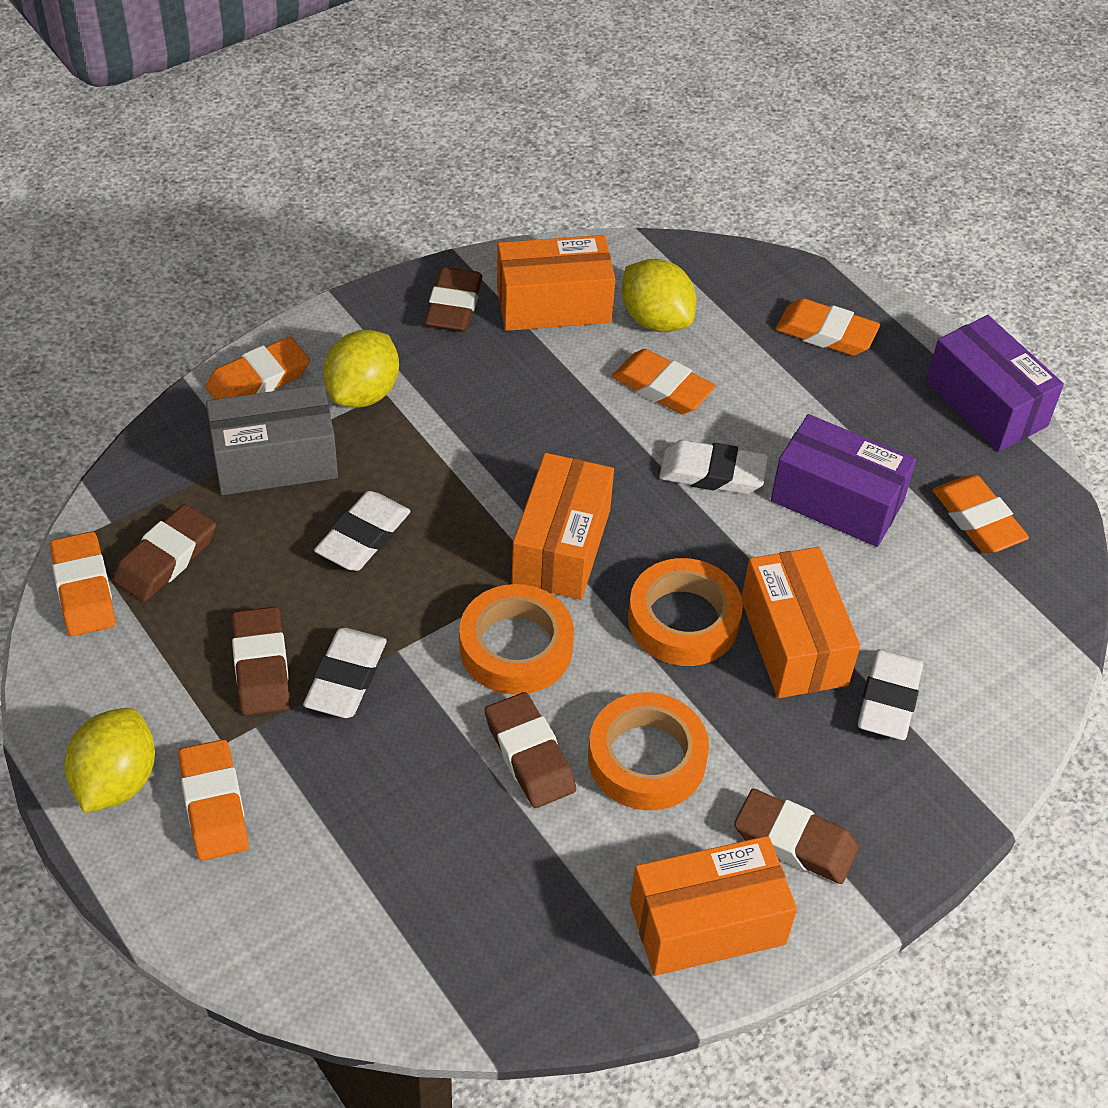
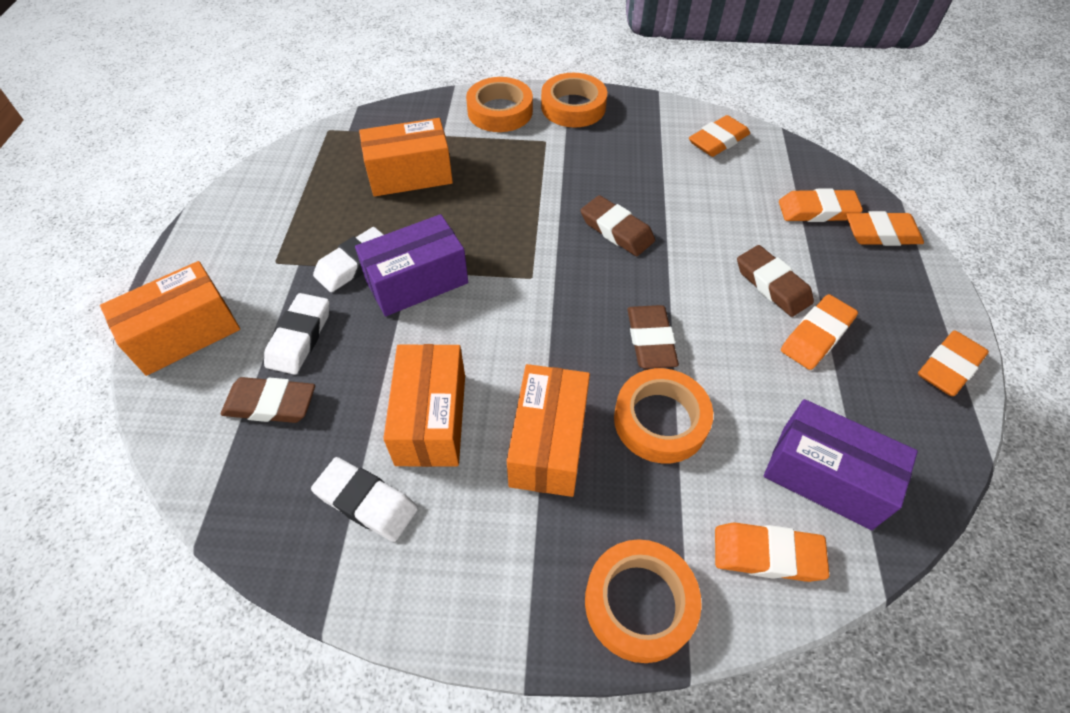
brown eraser: 5 -> 4
grey box: 1 -> 0
orange tape: 3 -> 4
white eraser: 4 -> 3
yellow lemon: 3 -> 0

